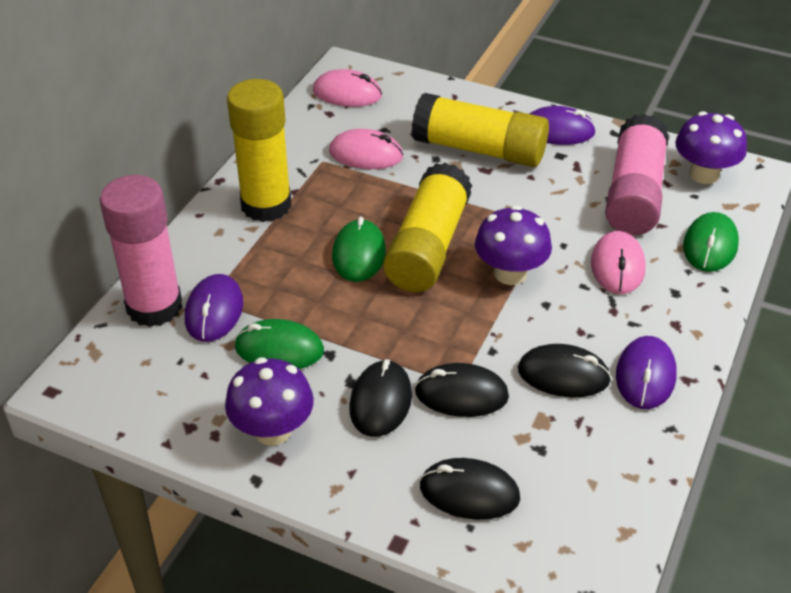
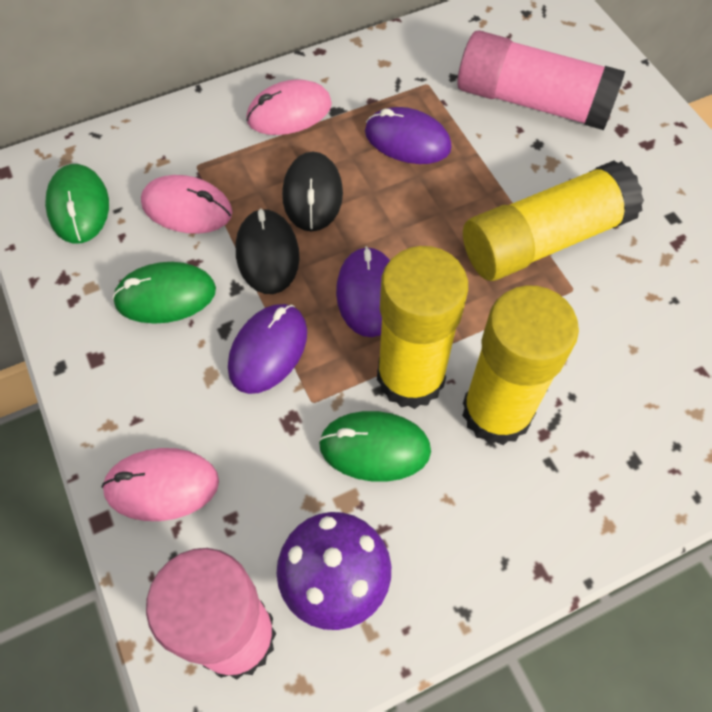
black mouse: 4 -> 2
purple mushroom: 3 -> 1

